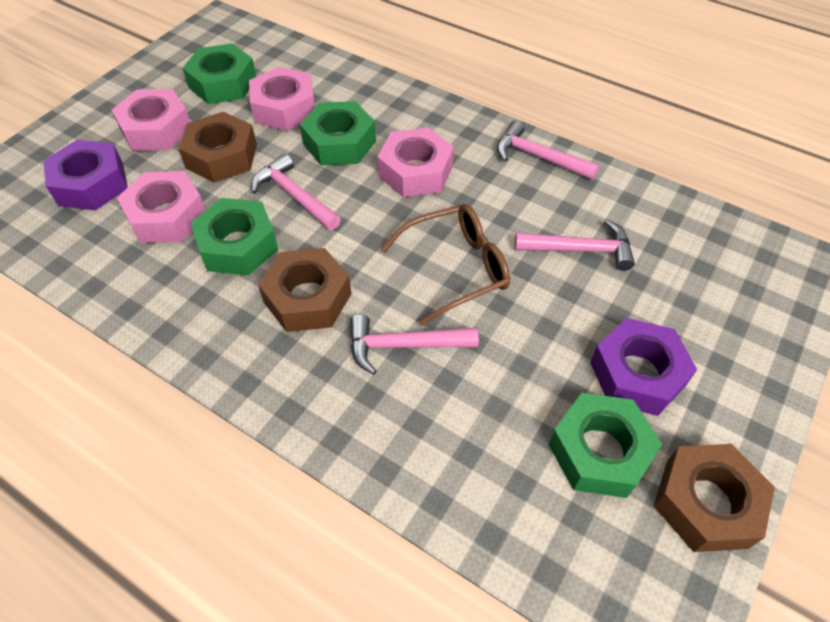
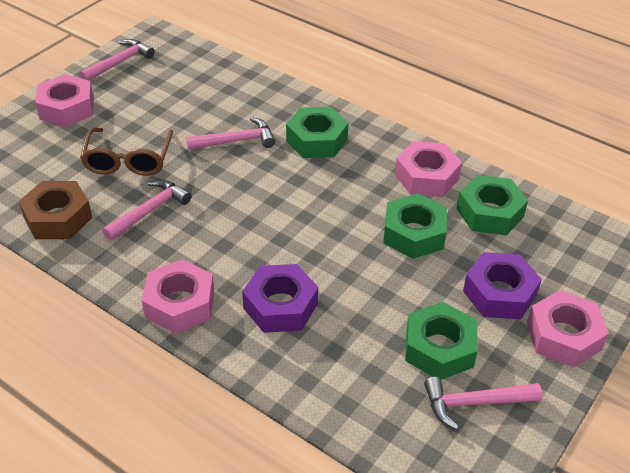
brown nut: 3 -> 1

